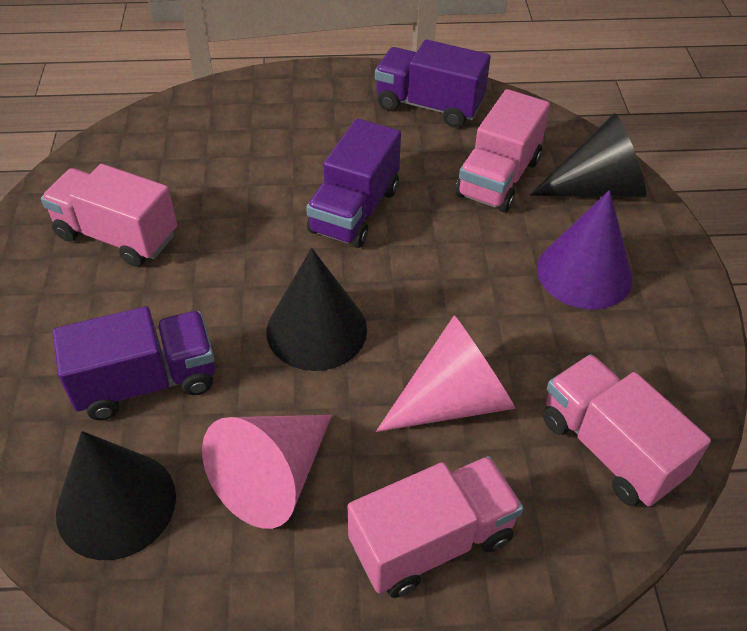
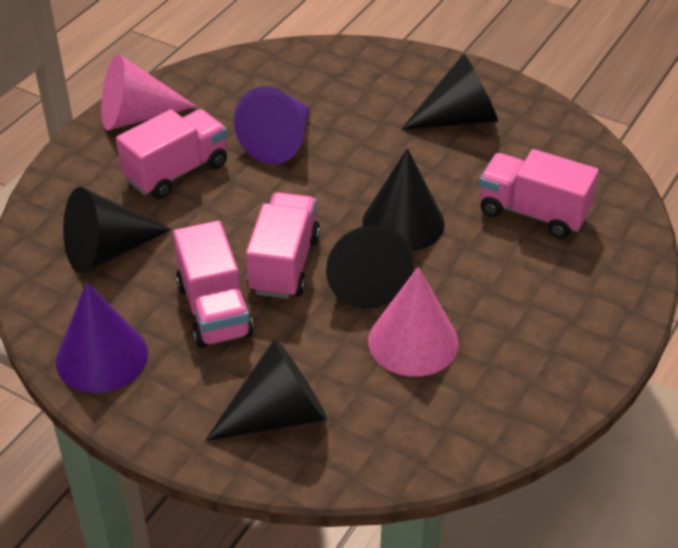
black cone: 3 -> 5
purple cone: 1 -> 2
purple truck: 3 -> 0

